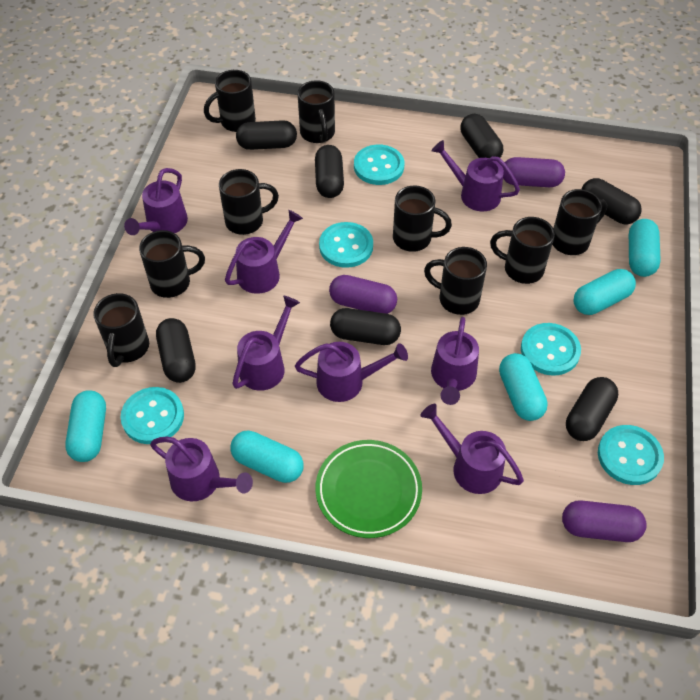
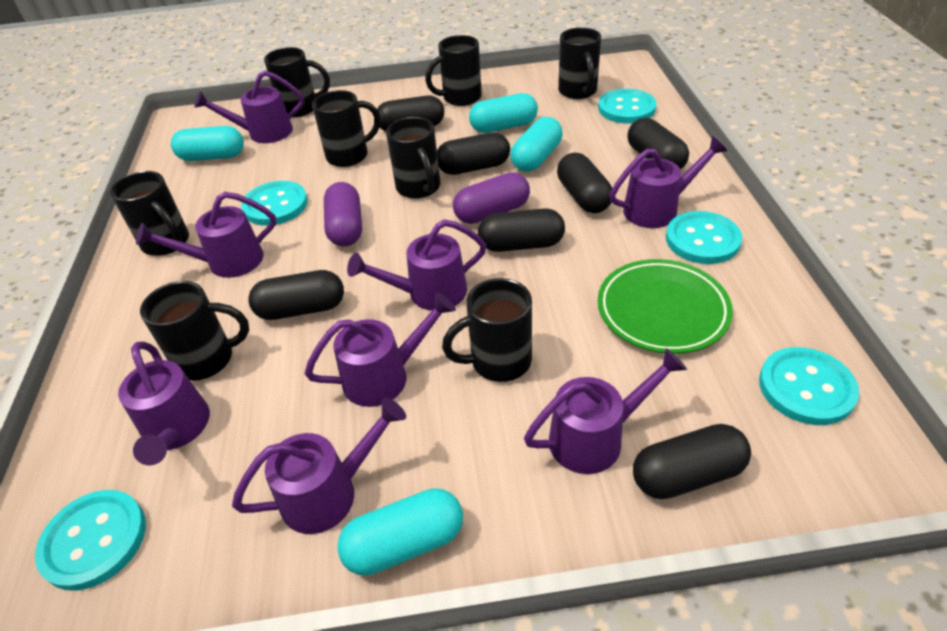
black mug: 9 -> 8
purple capsule: 3 -> 2
turquoise capsule: 5 -> 4

